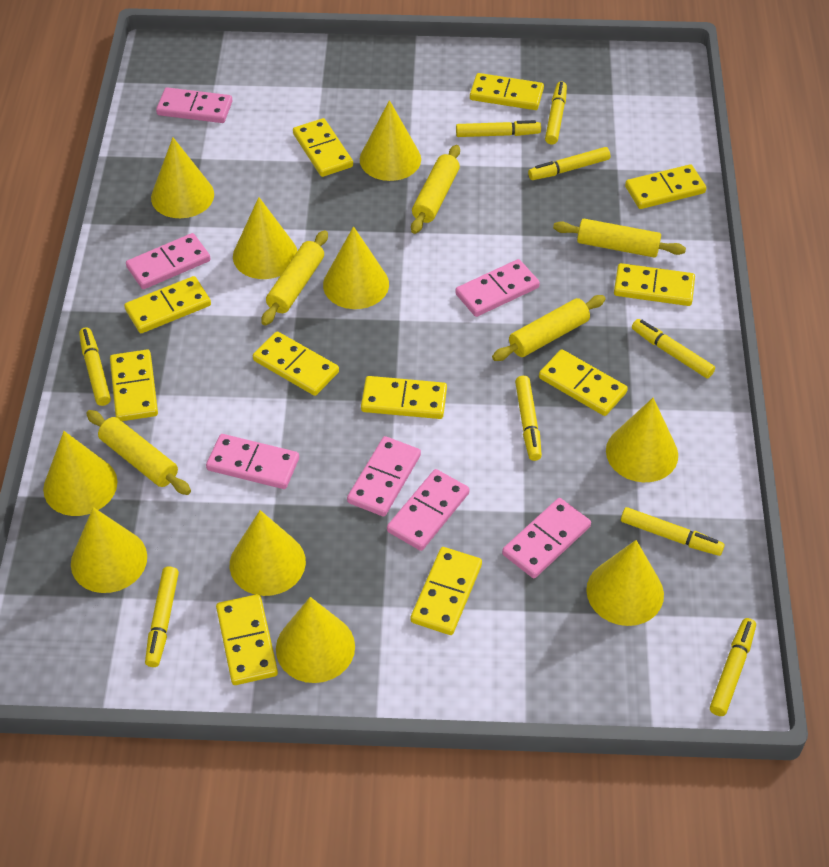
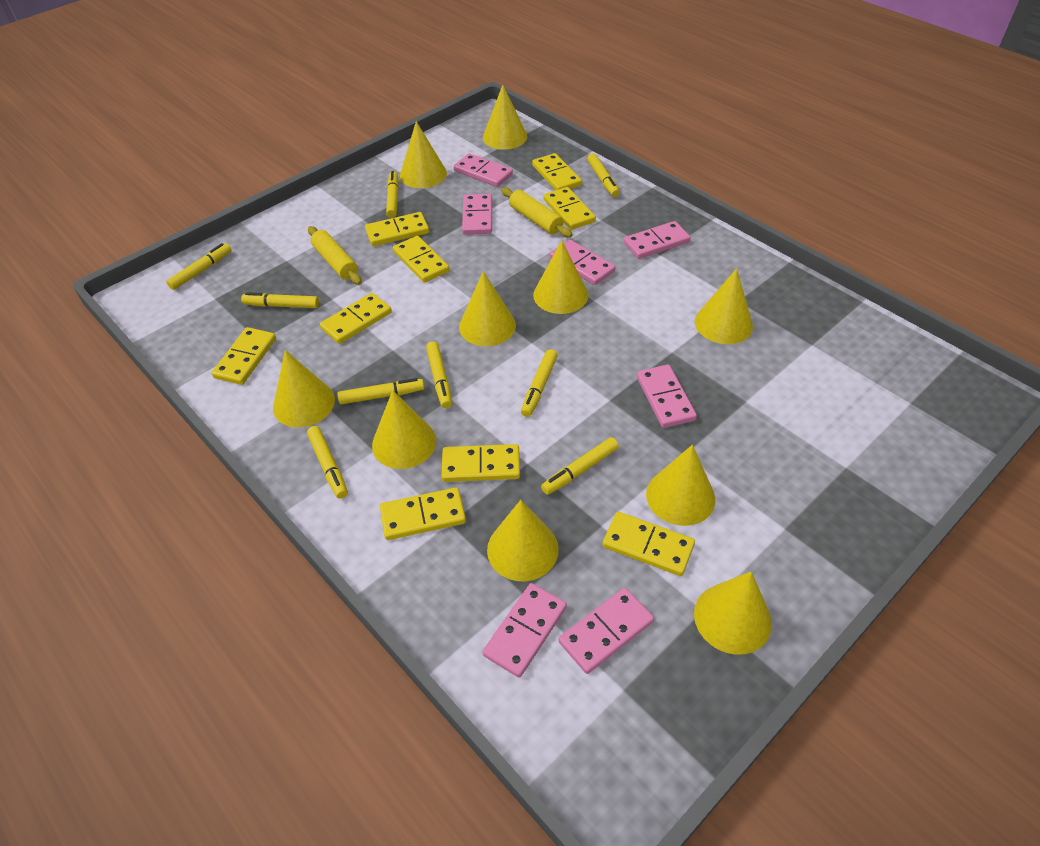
yellow domino: 11 -> 9
yellow rolling pin: 5 -> 2

